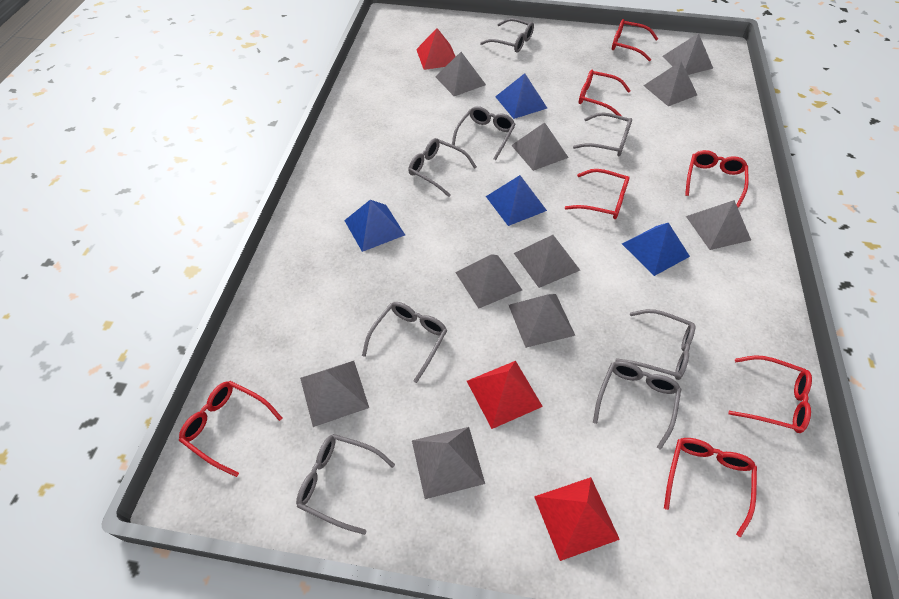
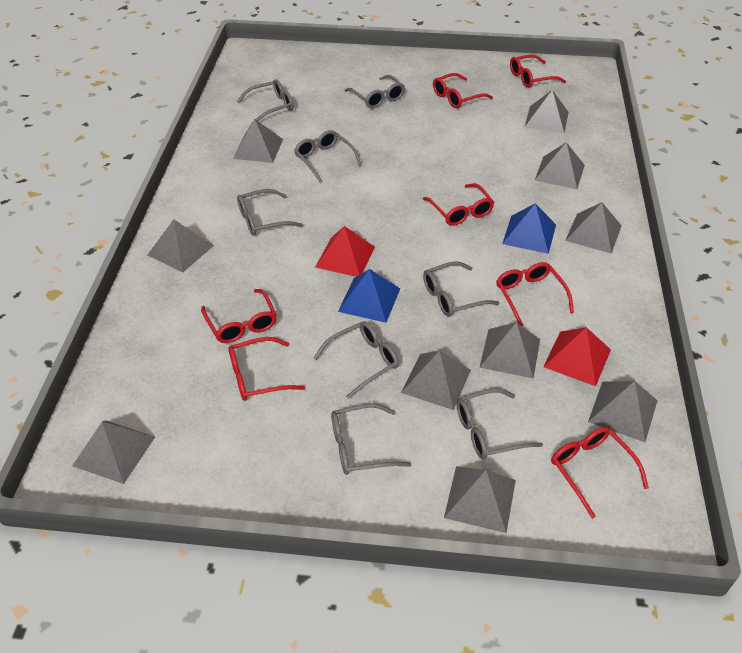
blue pyramid: 4 -> 2
red pyramid: 3 -> 2

